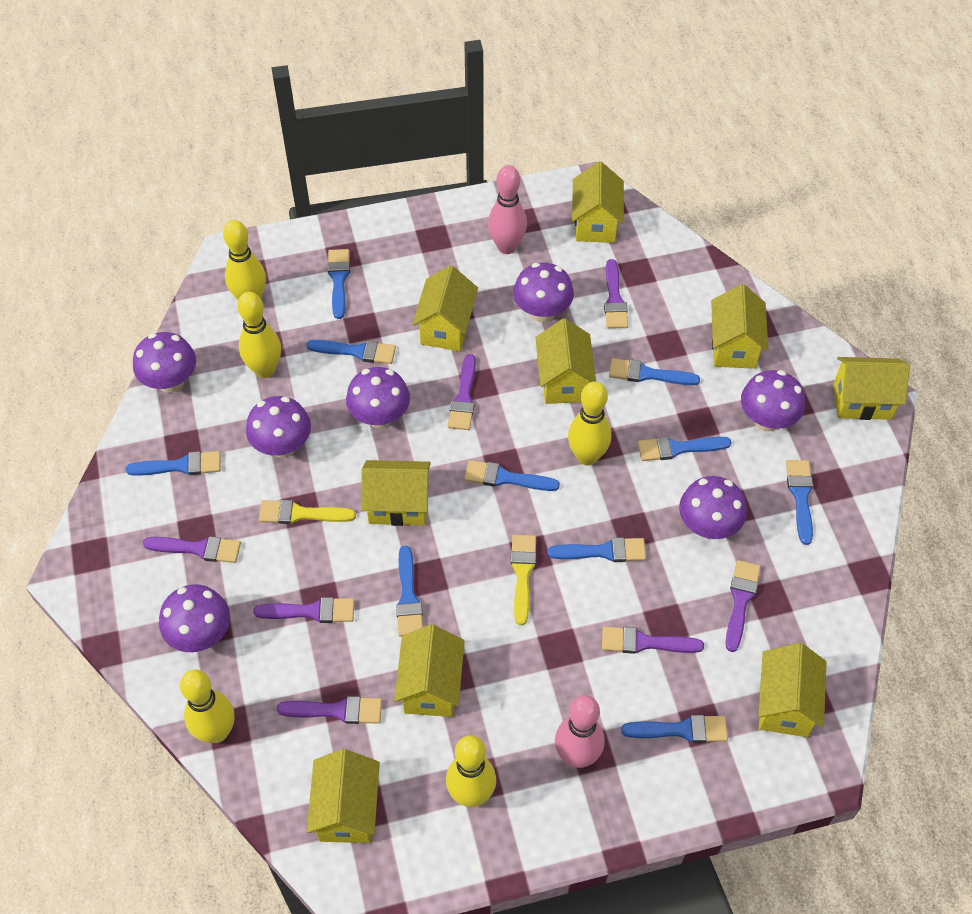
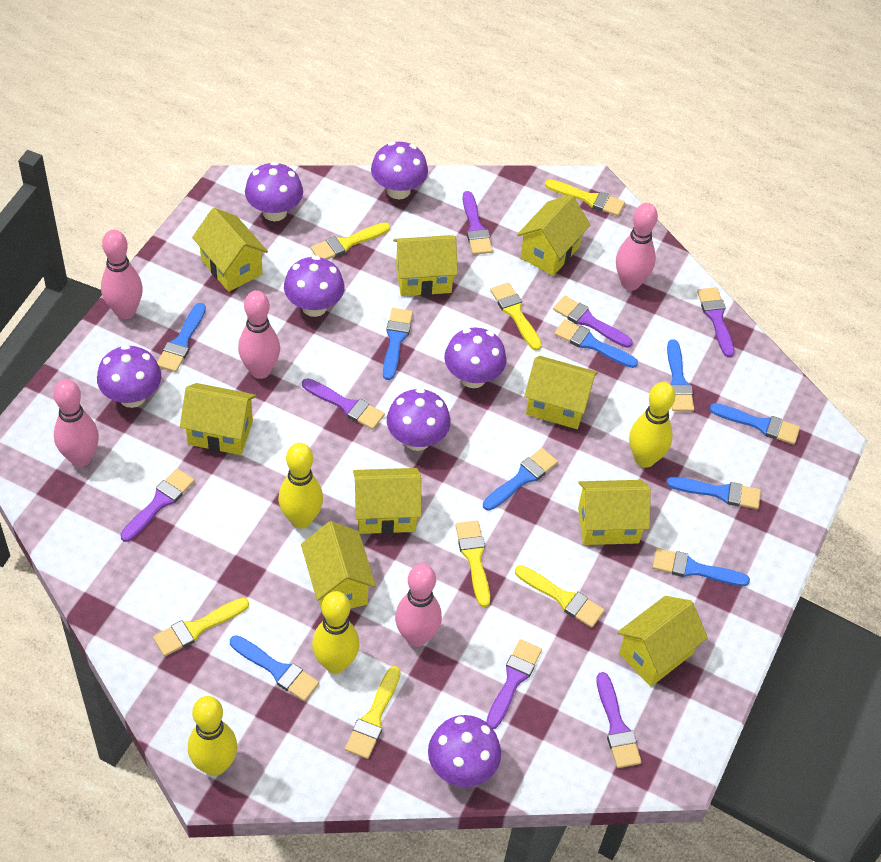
blue brush: 10 -> 9
pink bowling pin: 2 -> 5
yellow bowling pin: 5 -> 4
yellow brush: 2 -> 7

